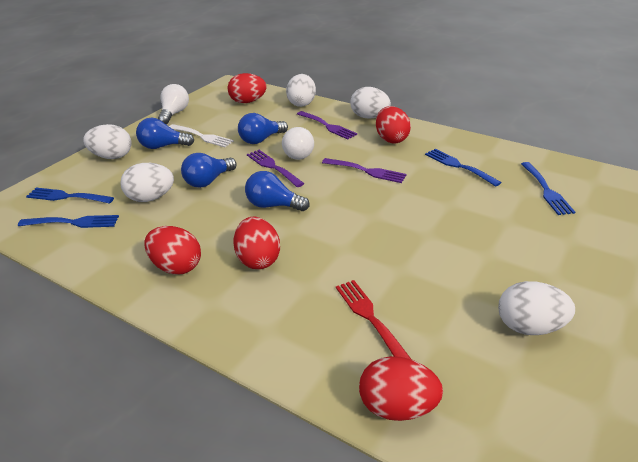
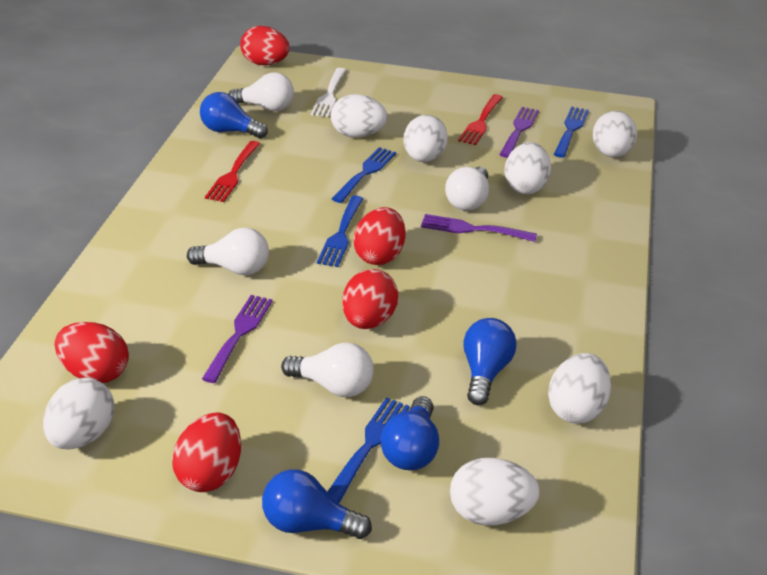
red fork: 1 -> 2
white egg: 5 -> 7
white light bulb: 2 -> 4

